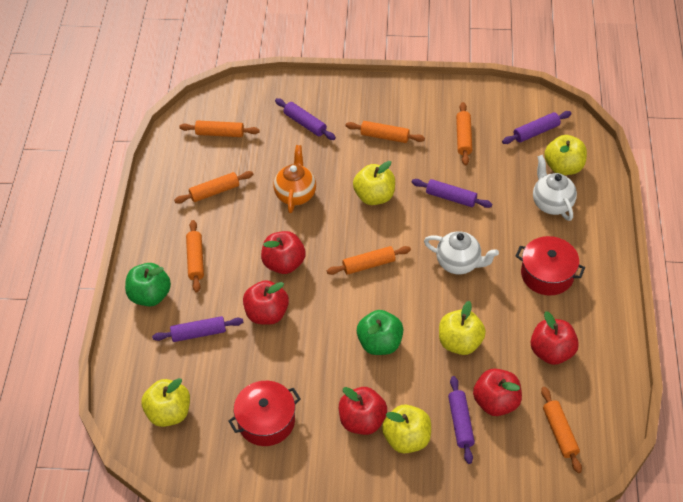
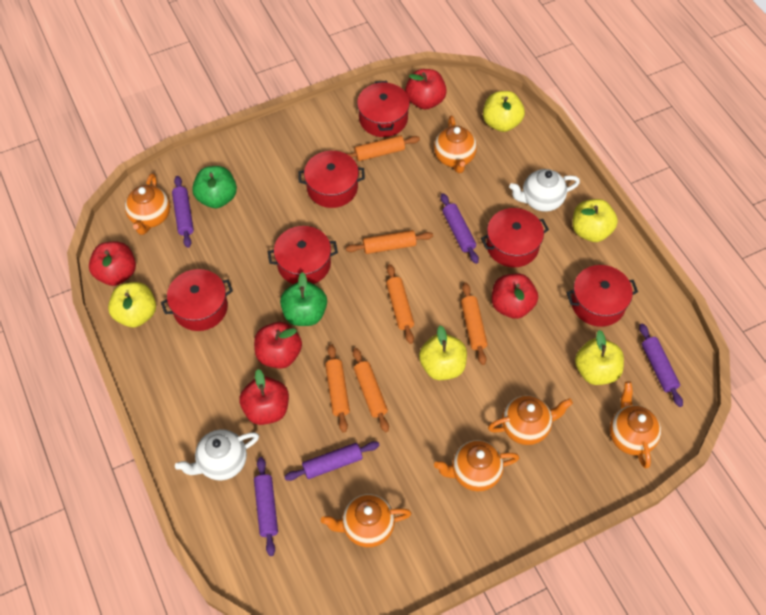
orange rolling pin: 7 -> 6
orange teapot: 1 -> 6
red pot: 2 -> 6

